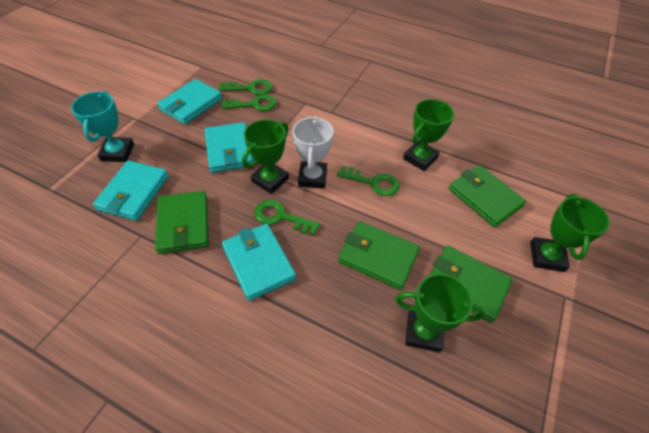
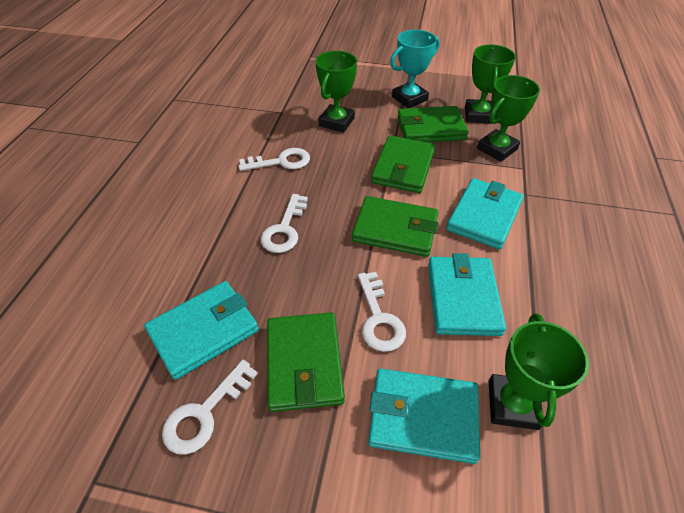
green key: 4 -> 0
white key: 0 -> 4
white trophy: 1 -> 0

